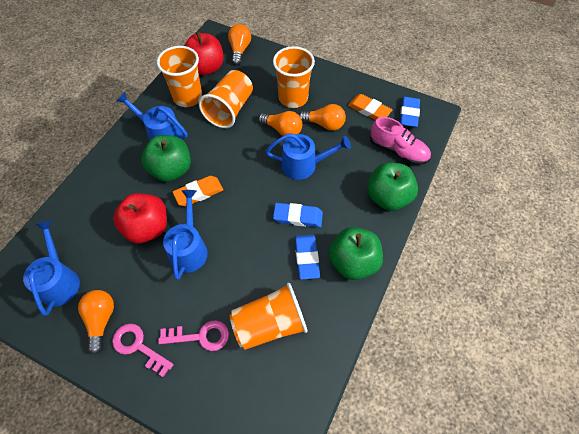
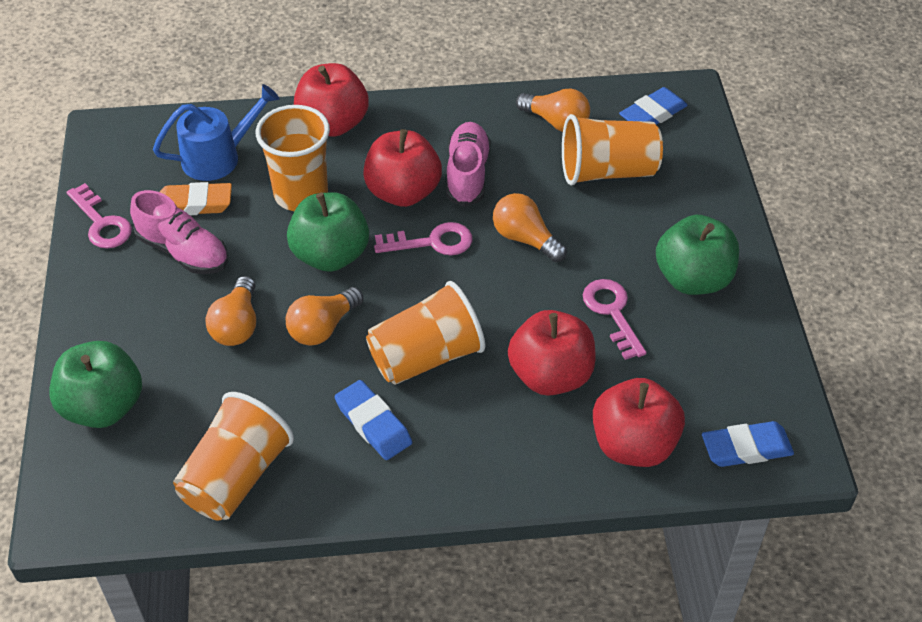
blue watering can: 4 -> 1
orange eraser: 2 -> 1
pink key: 2 -> 3
pink shoe: 1 -> 2
red apple: 2 -> 4

